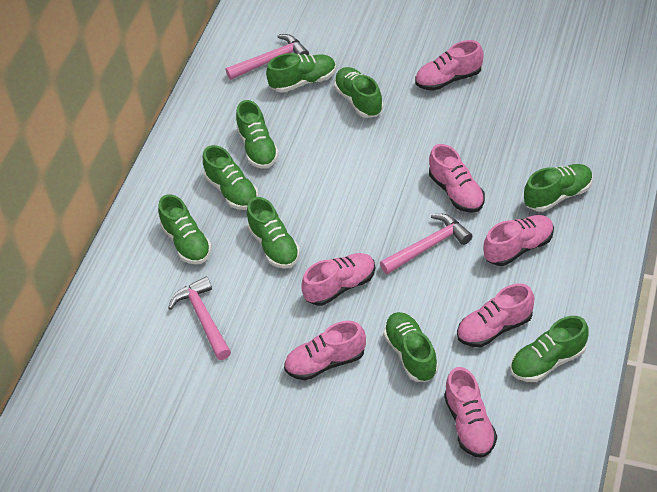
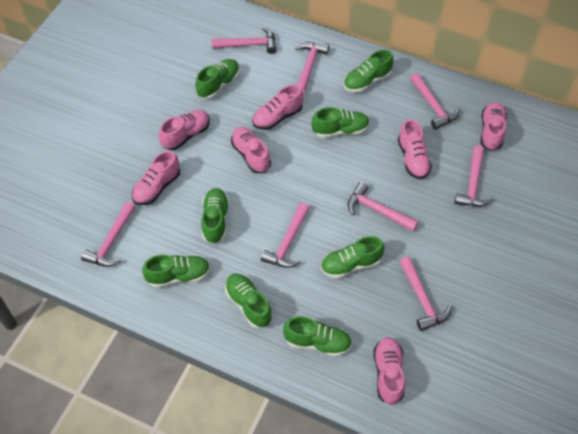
green shoe: 9 -> 8
pink hammer: 3 -> 8

